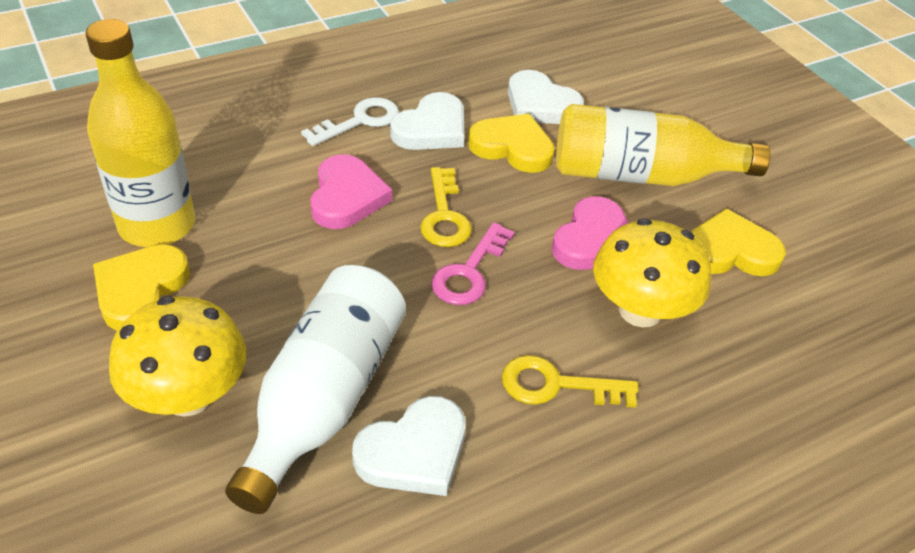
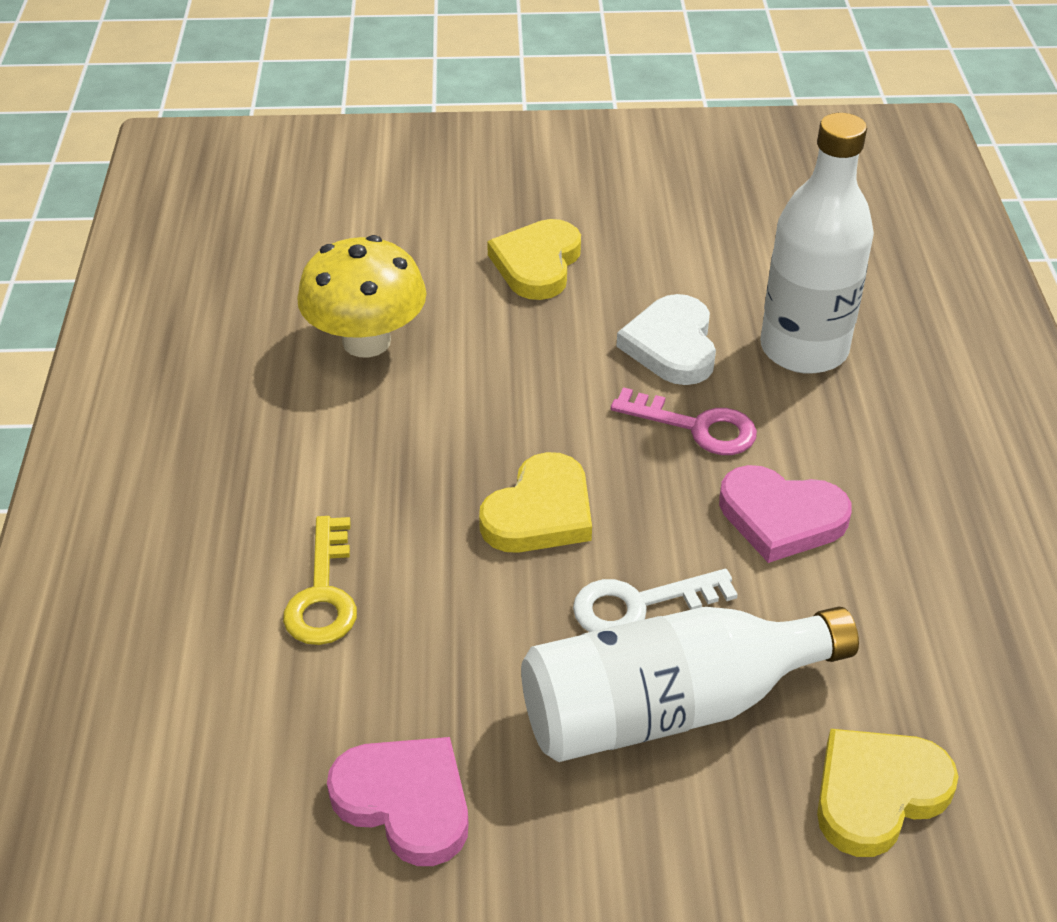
white bottle: 1 -> 2
white heart: 3 -> 1
yellow bottle: 2 -> 0
yellow key: 2 -> 1
yellow mushroom: 2 -> 1

